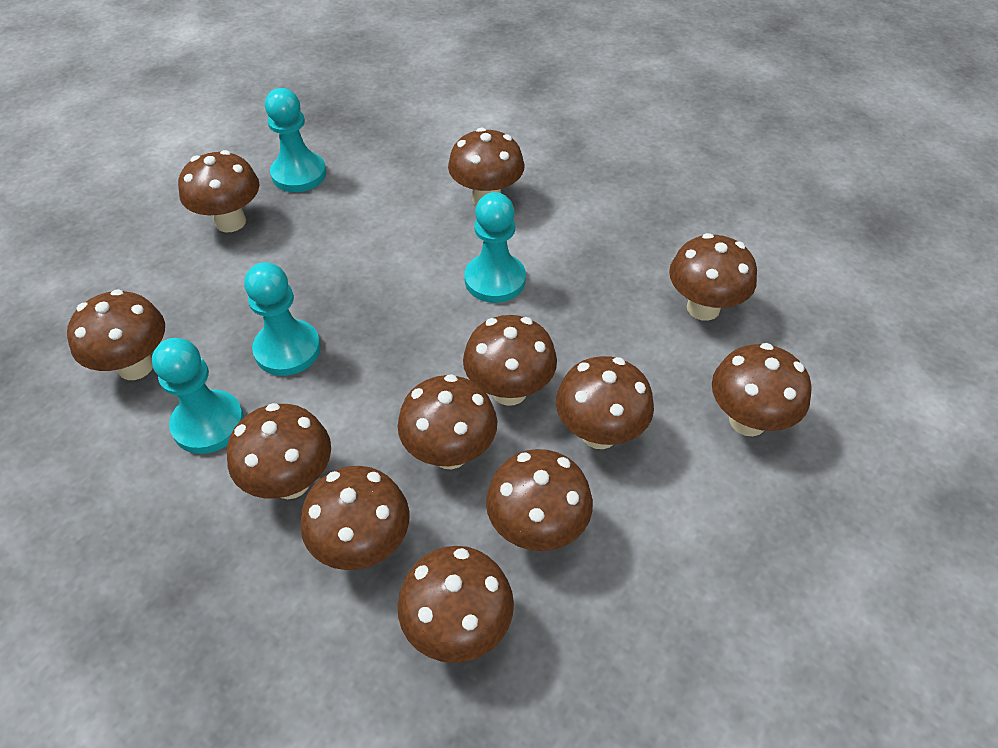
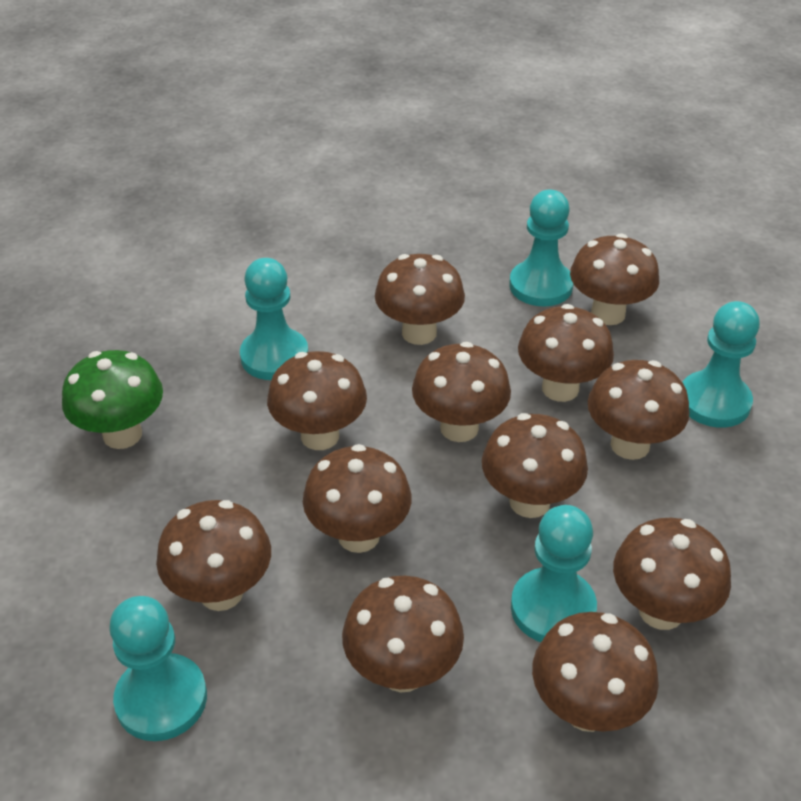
green mushroom: 0 -> 1
turquoise pawn: 4 -> 5

